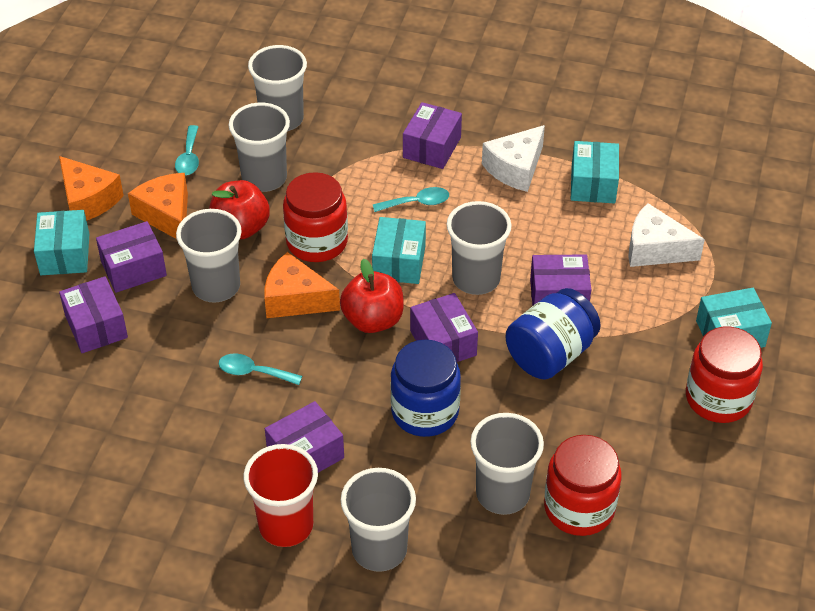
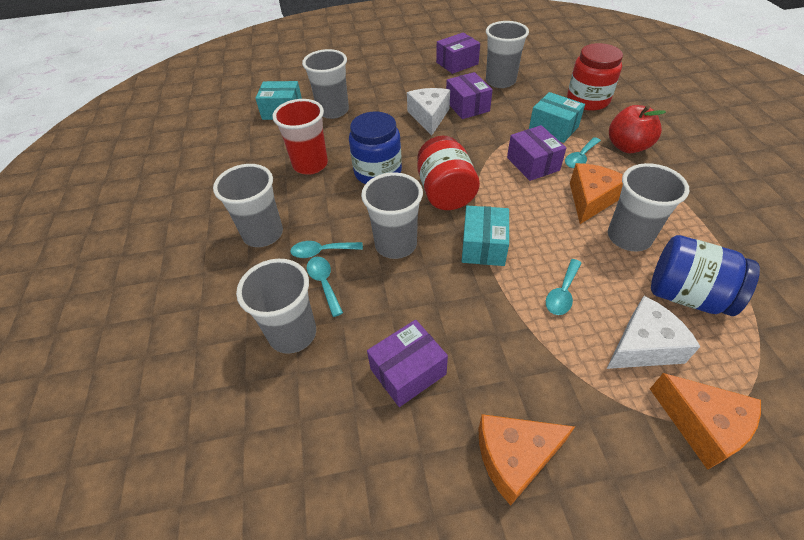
purple box: 6 -> 4
red apple: 2 -> 1
red jar: 3 -> 2
turquoise box: 4 -> 3
turquoise spoon: 3 -> 4

